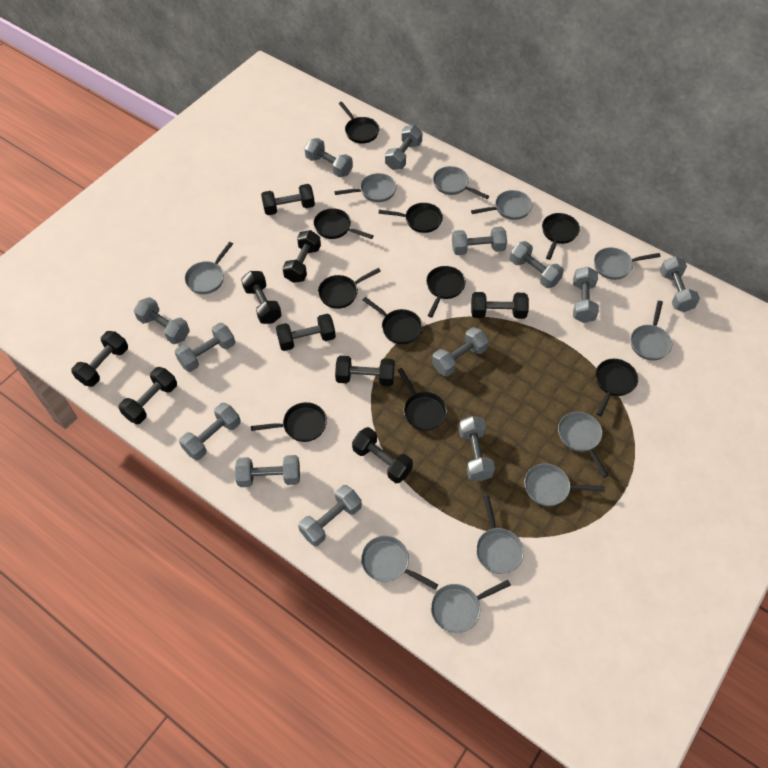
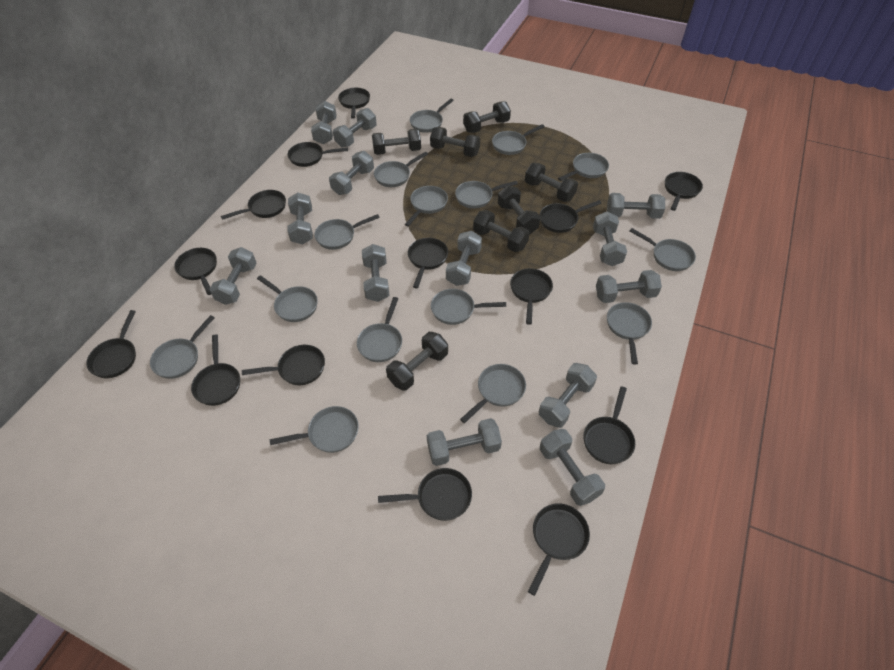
black dumbbell: 9 -> 7
black pan: 10 -> 14
grey pan: 11 -> 15

